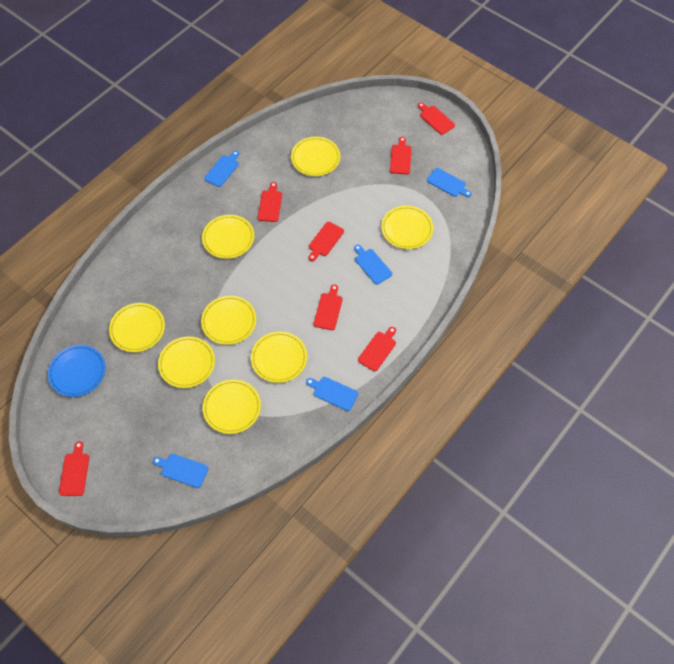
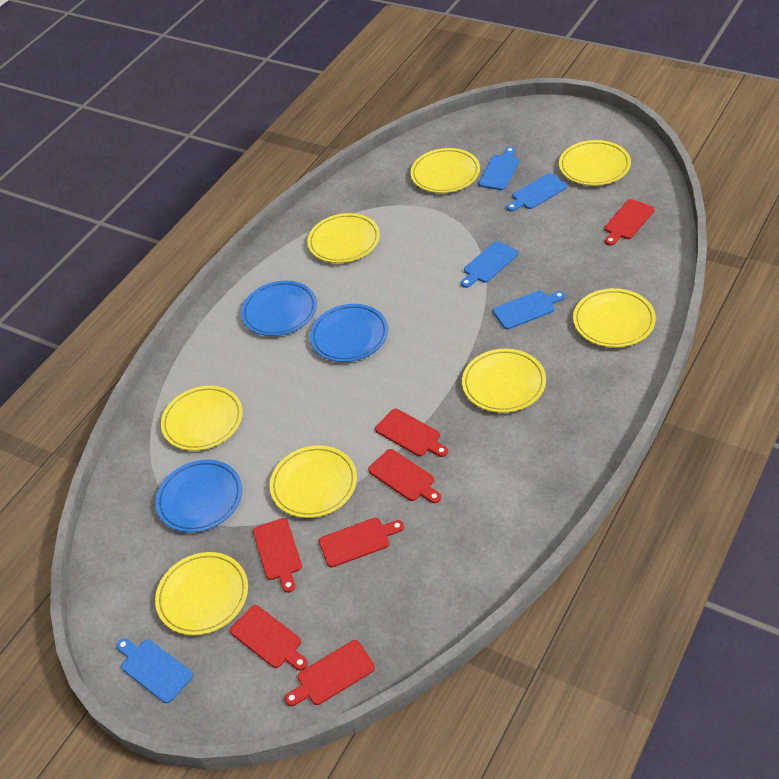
blue plate: 1 -> 3

